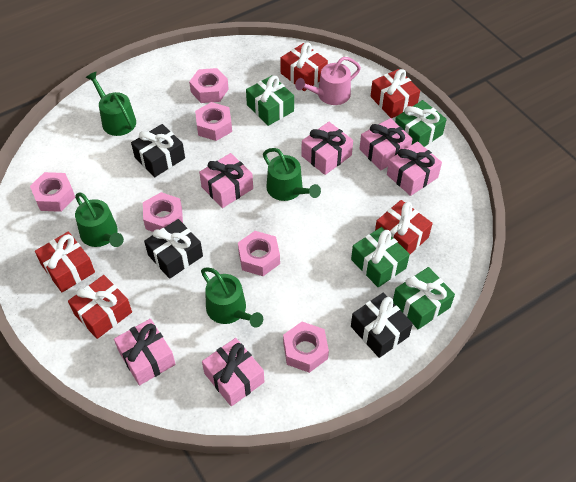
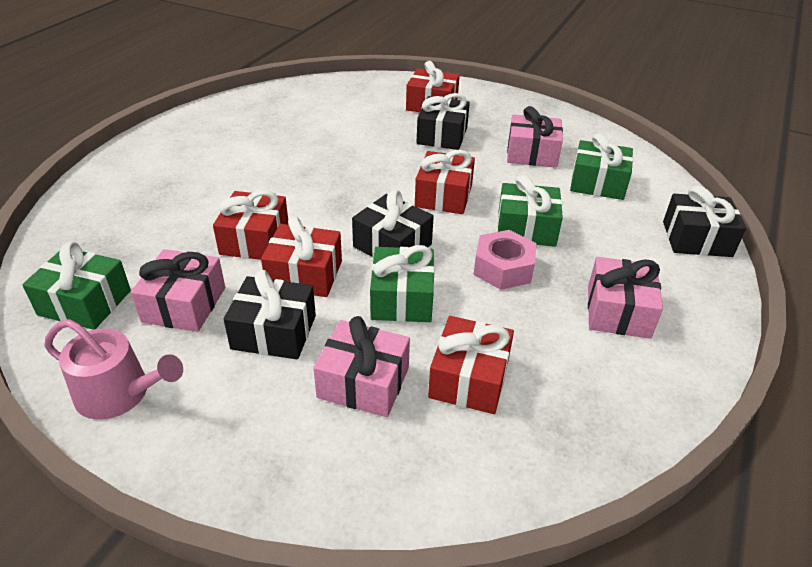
black gift: 3 -> 4
green watering can: 4 -> 0
pink gift: 6 -> 4
pink nut: 6 -> 1

